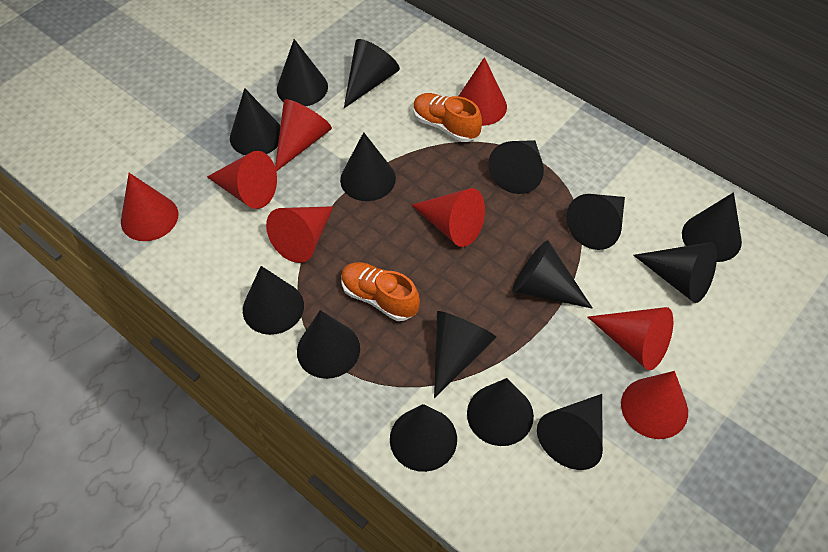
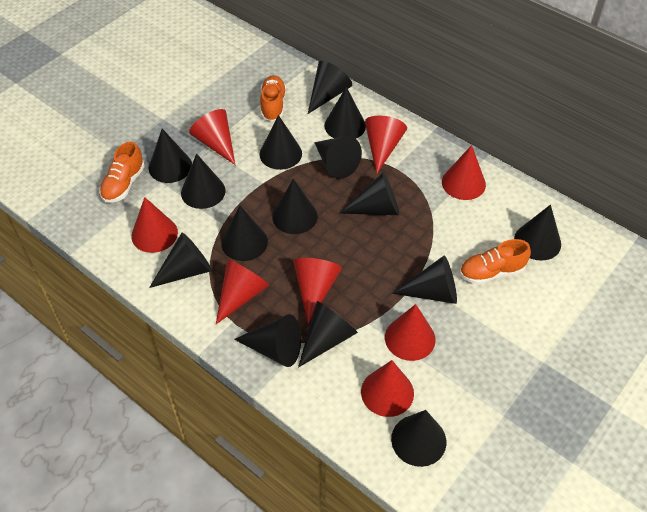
orange shoe: 2 -> 3

